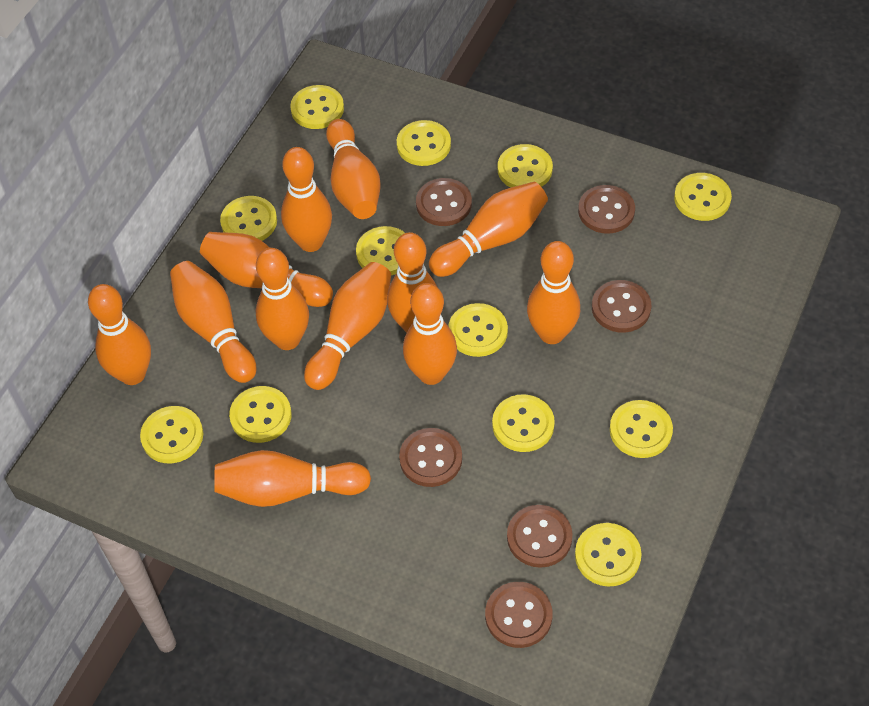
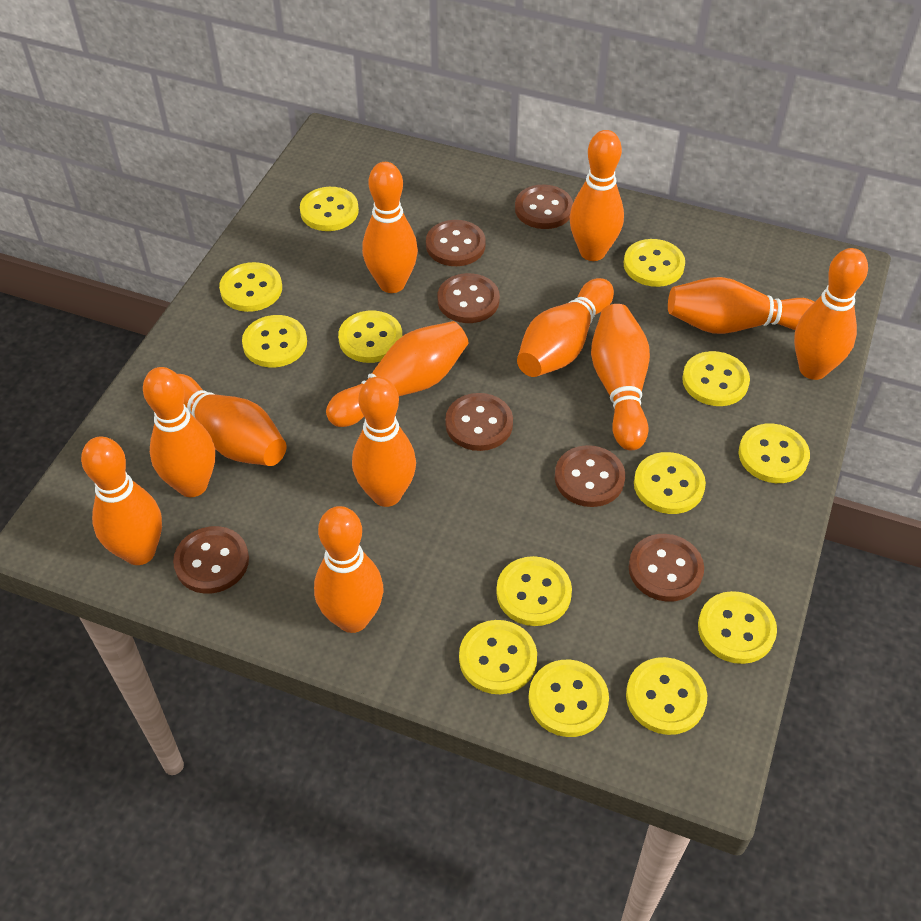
brown button: 6 -> 7
yellow button: 12 -> 13

